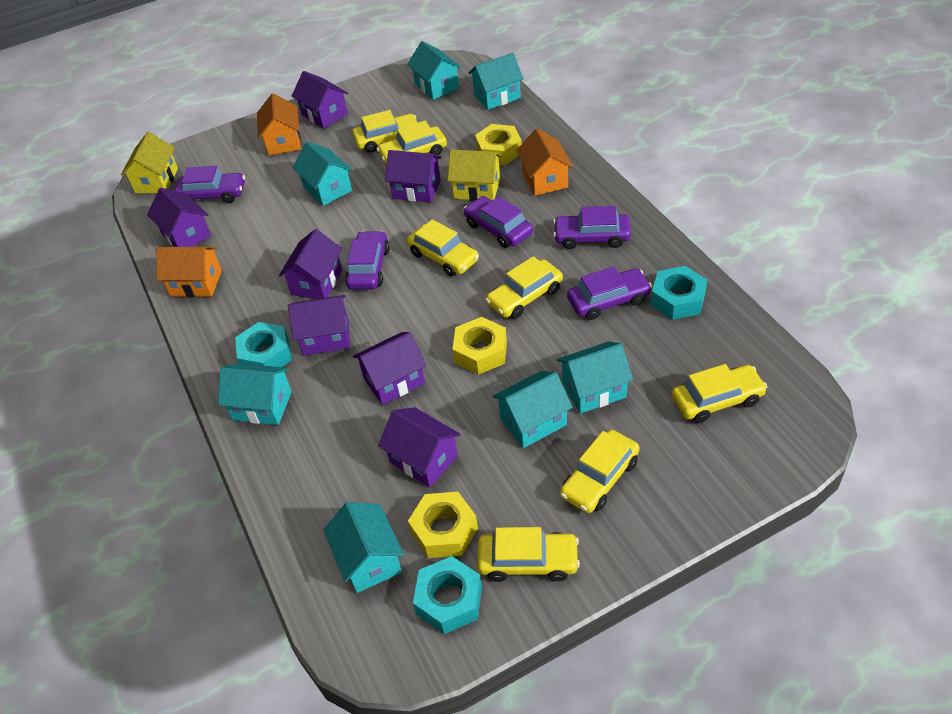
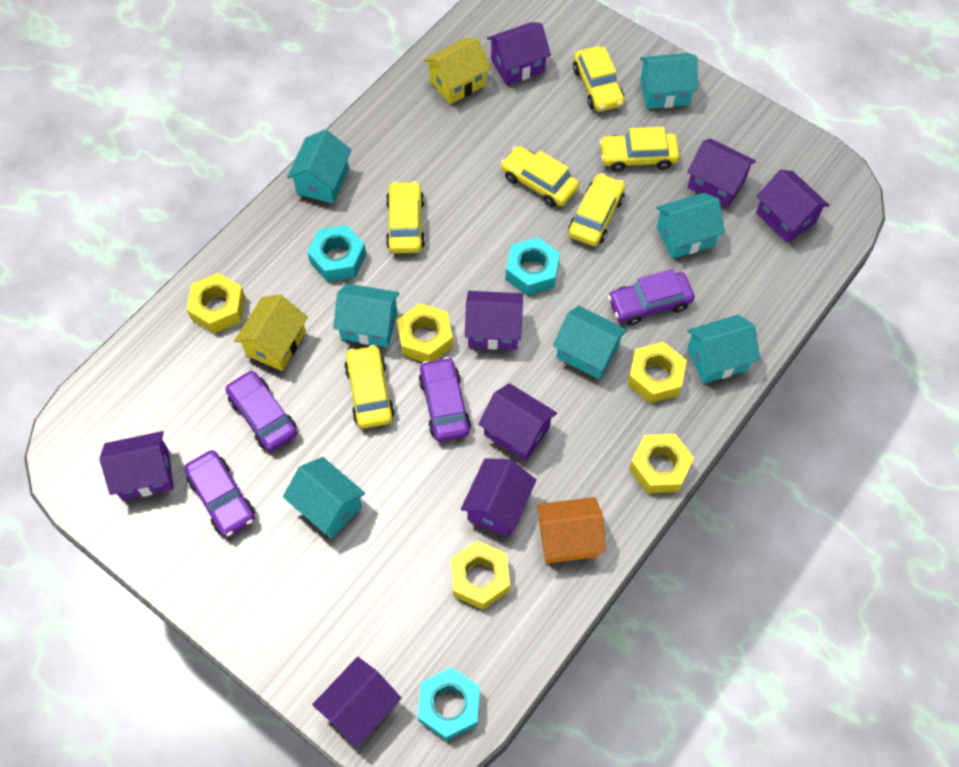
orange house: 3 -> 1
purple car: 5 -> 4
purple house: 7 -> 8
yellow car: 7 -> 6
yellow nut: 3 -> 5

